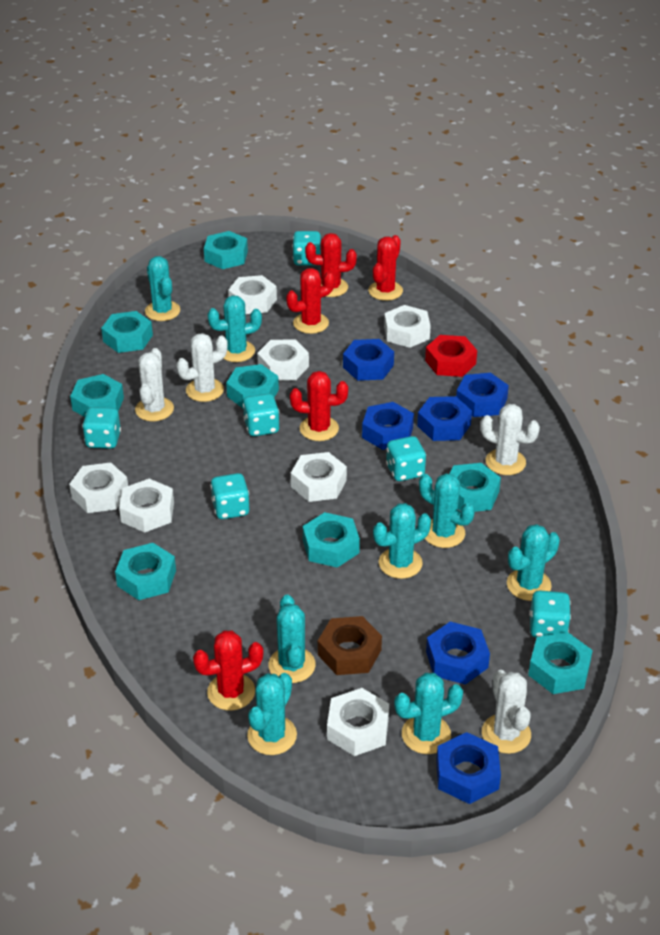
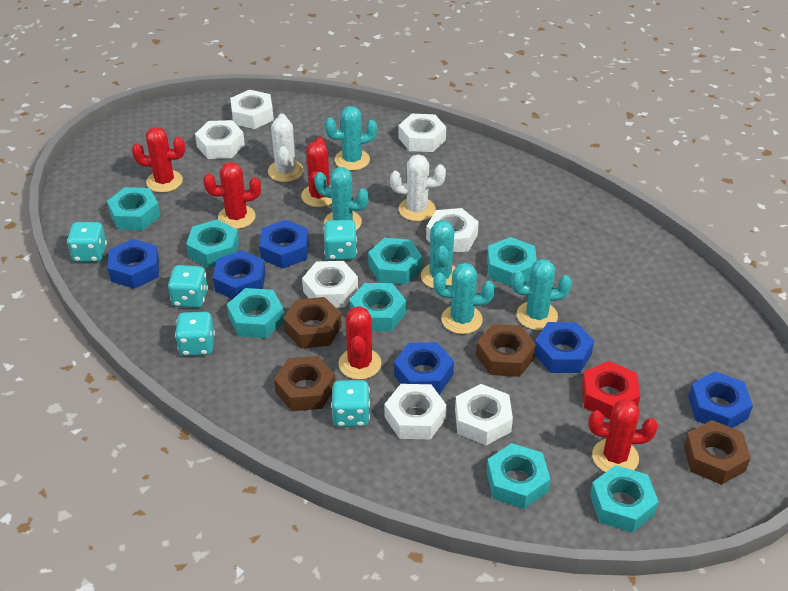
brown nut: 1 -> 4
turquoise cactus: 8 -> 5
turquoise dice: 6 -> 5
white cactus: 4 -> 2

